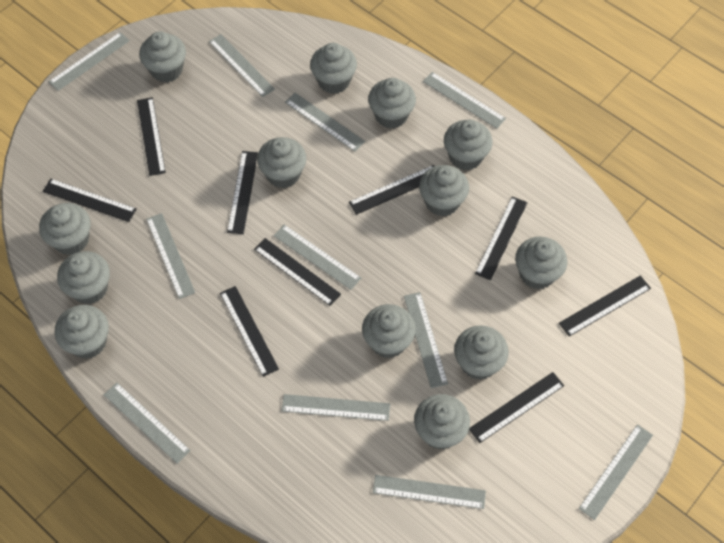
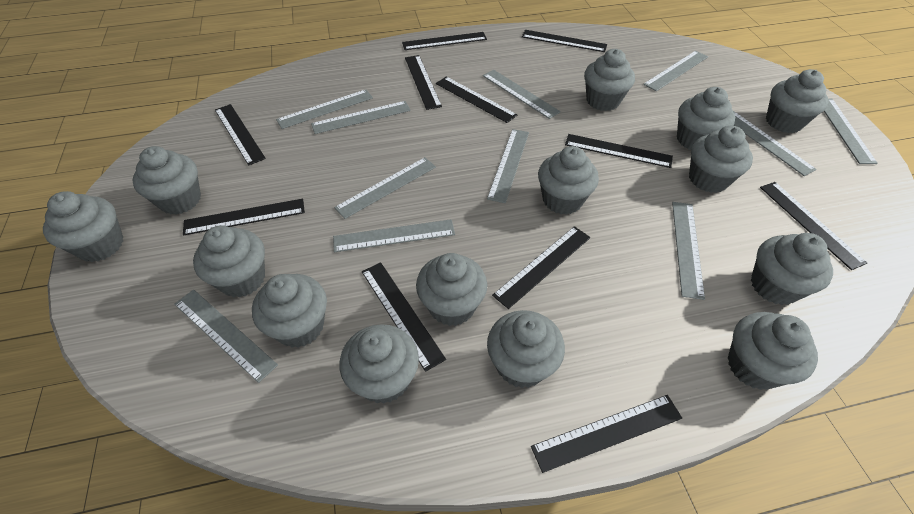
black ruler: 9 -> 11
grey cupcake: 13 -> 14

